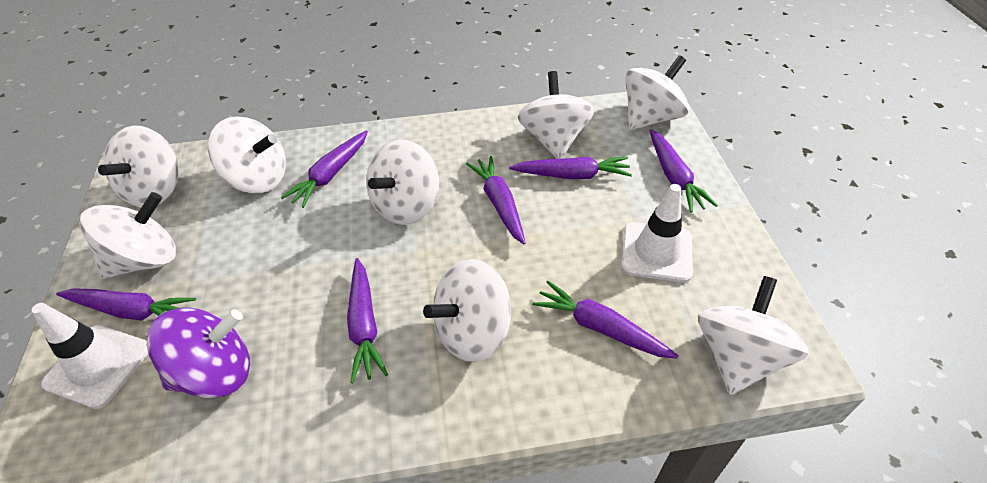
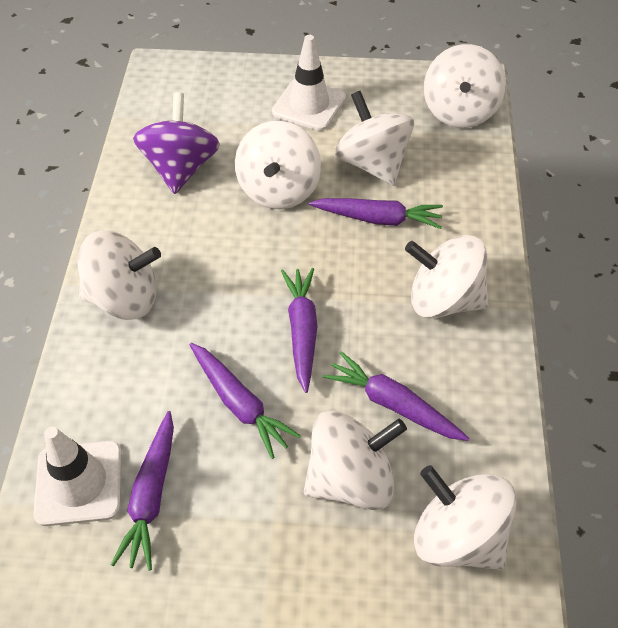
purple carrot: 7 -> 5
white spinning top: 8 -> 7

